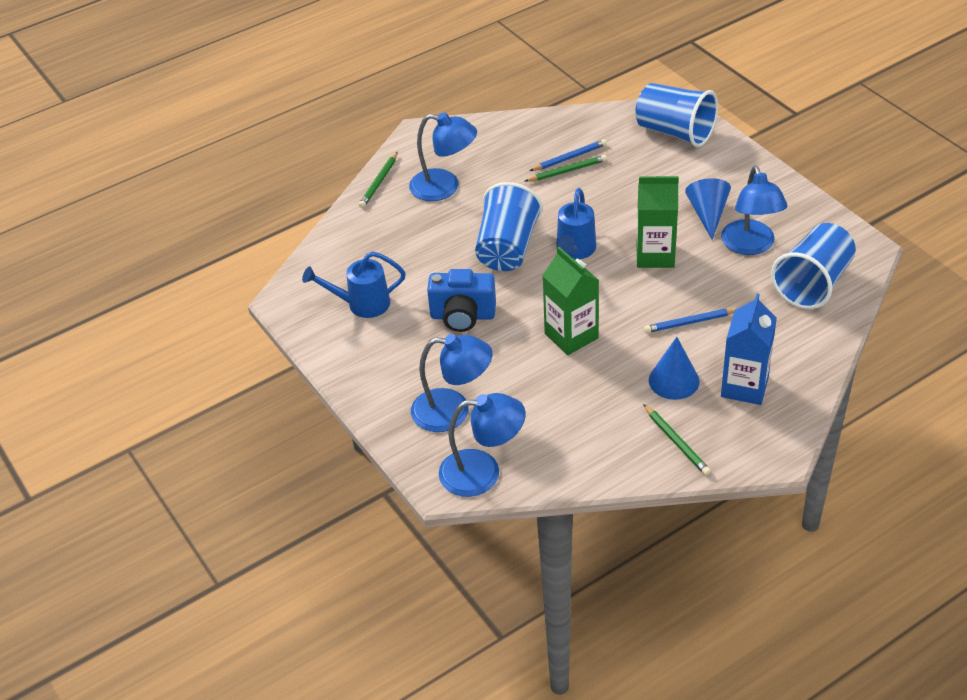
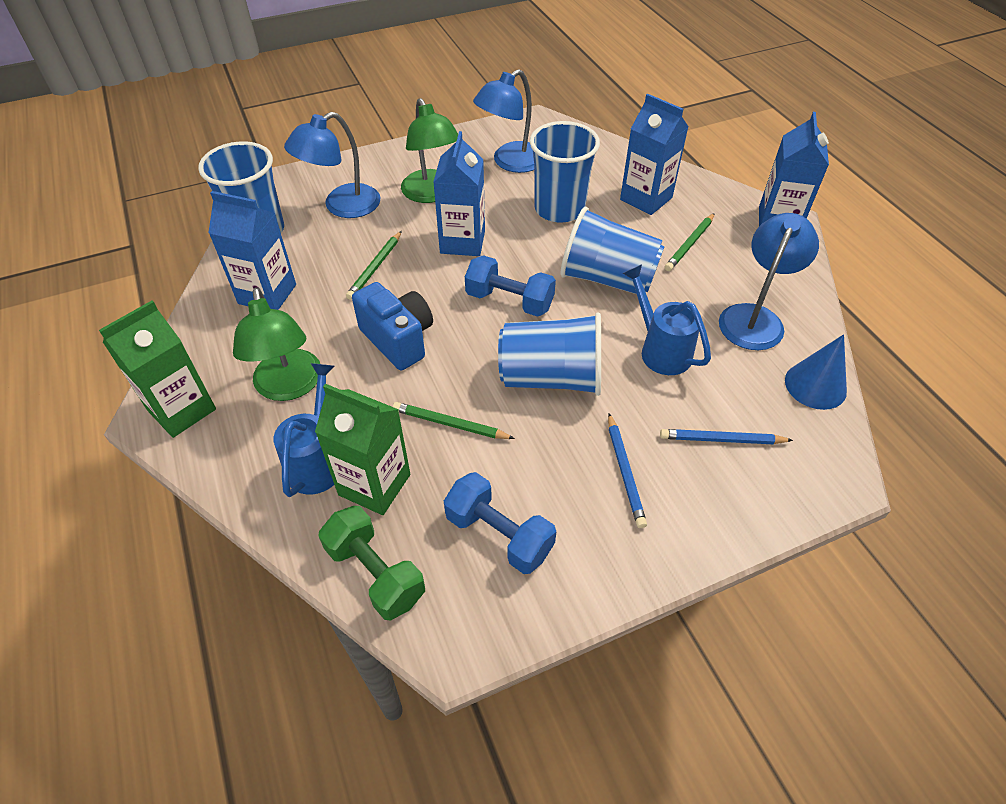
blue carton: 1 -> 4
blue cone: 2 -> 1
blue cup: 3 -> 4
blue dumbbell: 0 -> 2
blue lamp: 4 -> 3
green dumbbell: 0 -> 1
green lamp: 0 -> 2

